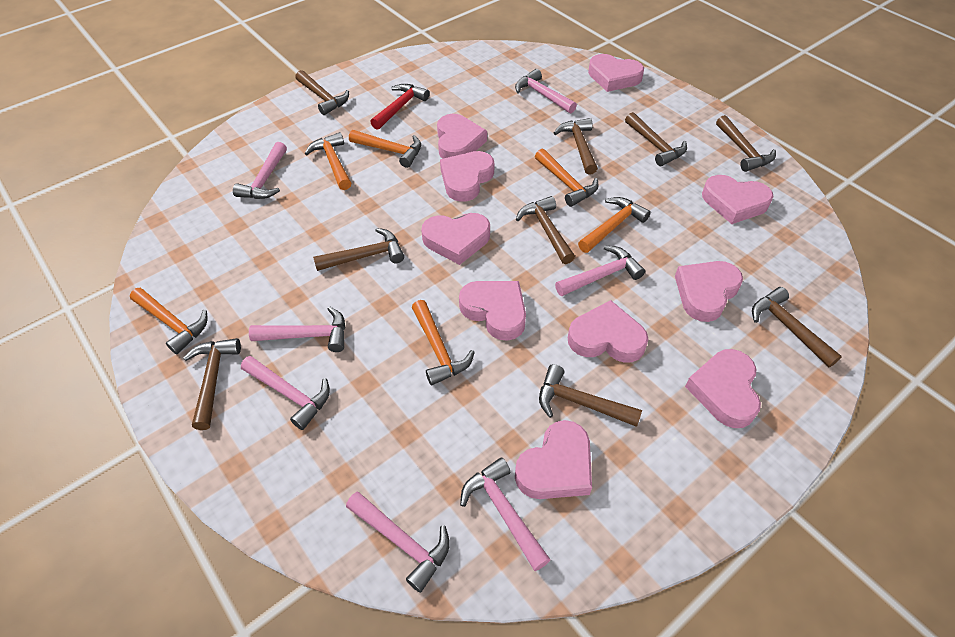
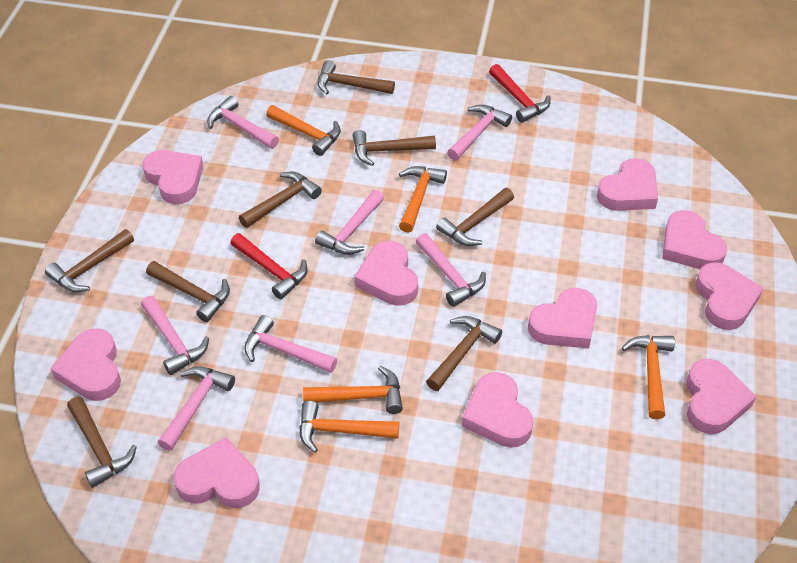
brown hammer: 9 -> 8
orange hammer: 6 -> 5
red hammer: 1 -> 2

